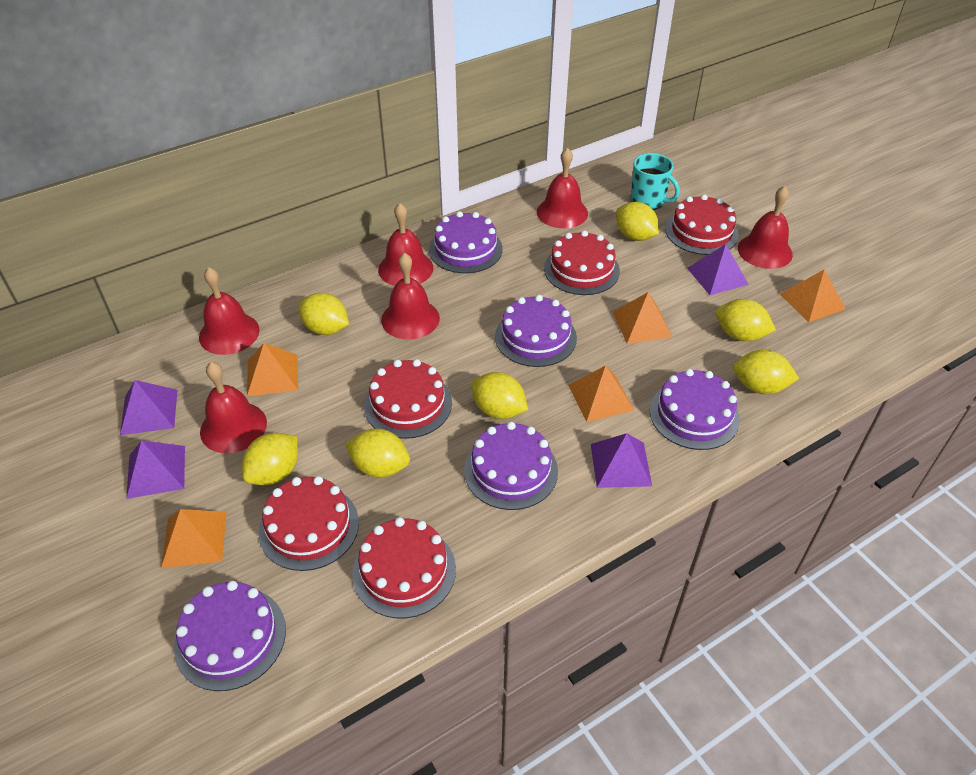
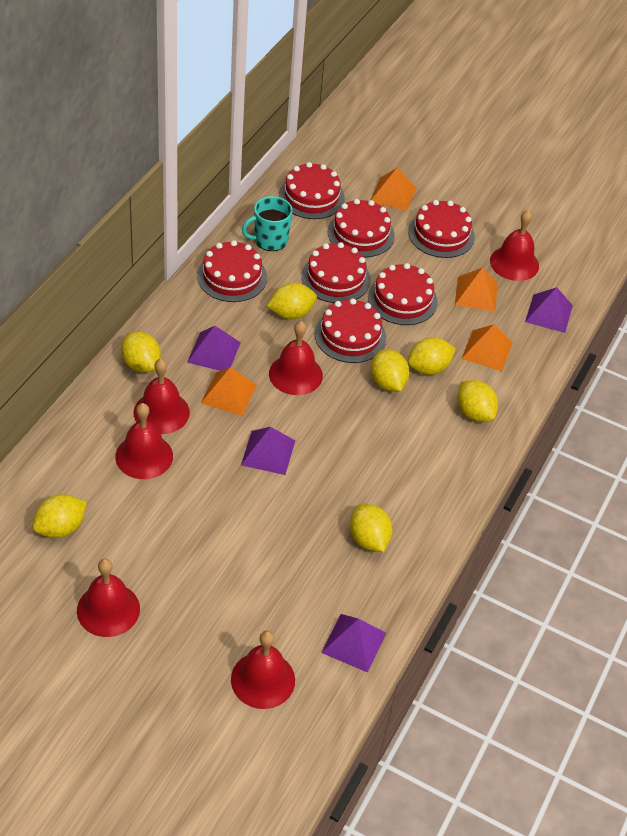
orange pyramid: 5 -> 4
purple cake: 5 -> 0
red cake: 5 -> 7

